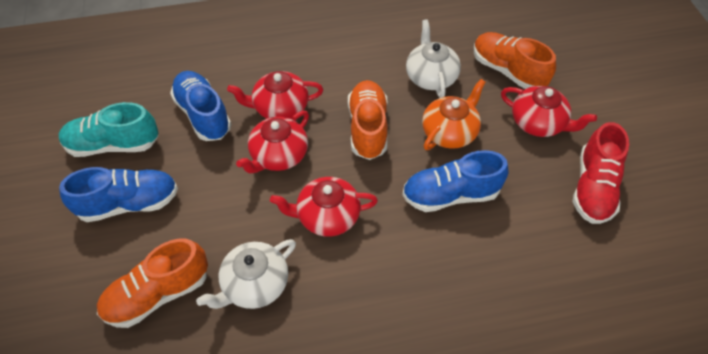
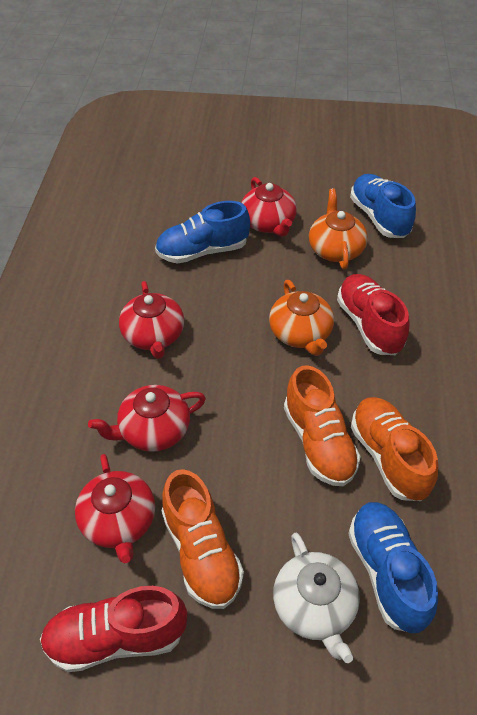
orange teapot: 1 -> 2
red shoe: 1 -> 2
turquoise shoe: 1 -> 0
white teapot: 2 -> 1

